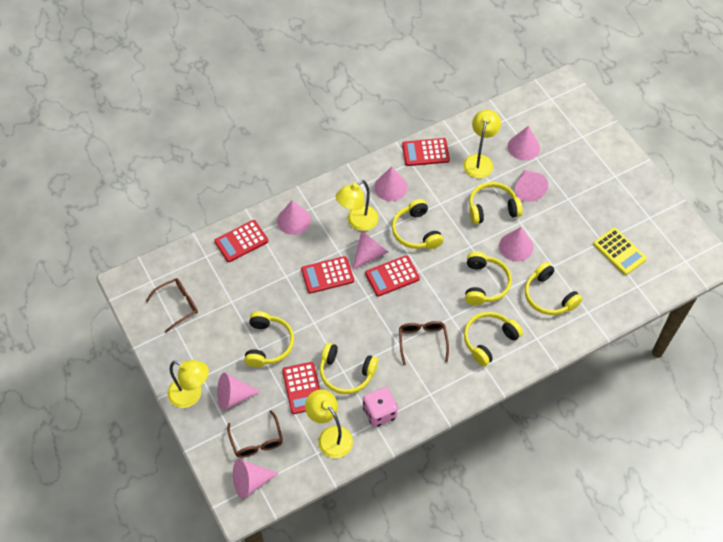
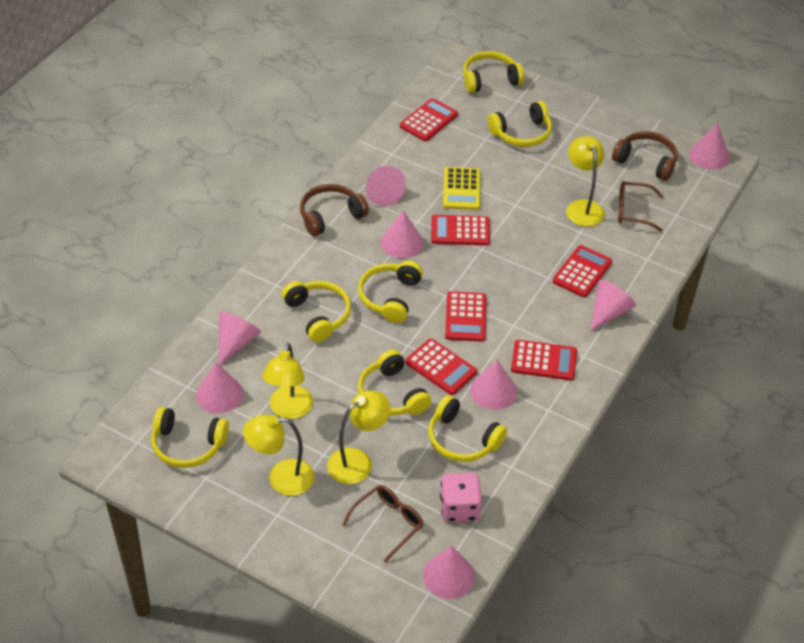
brown glasses: 3 -> 2
brown headphones: 0 -> 2
red calculator: 5 -> 6

